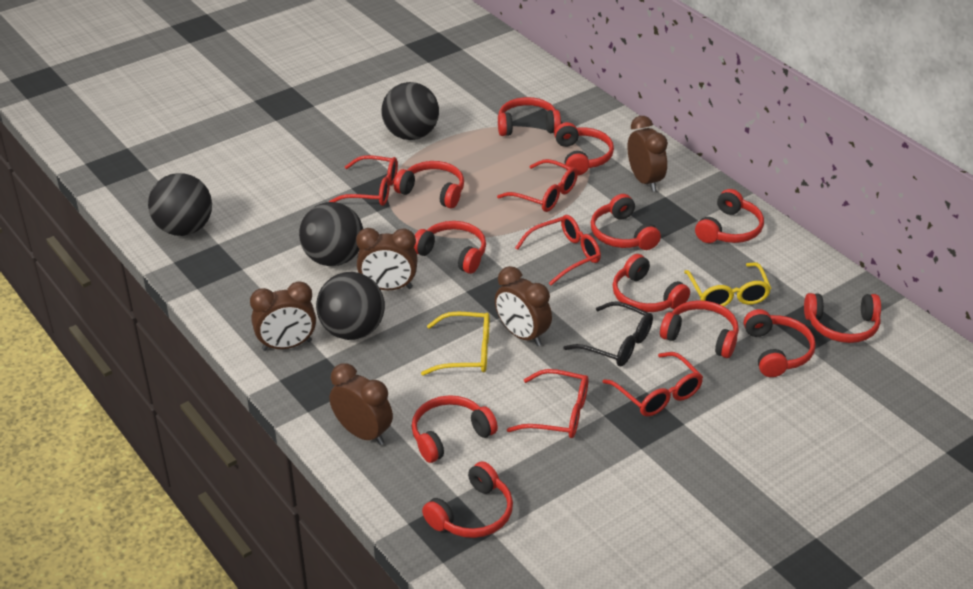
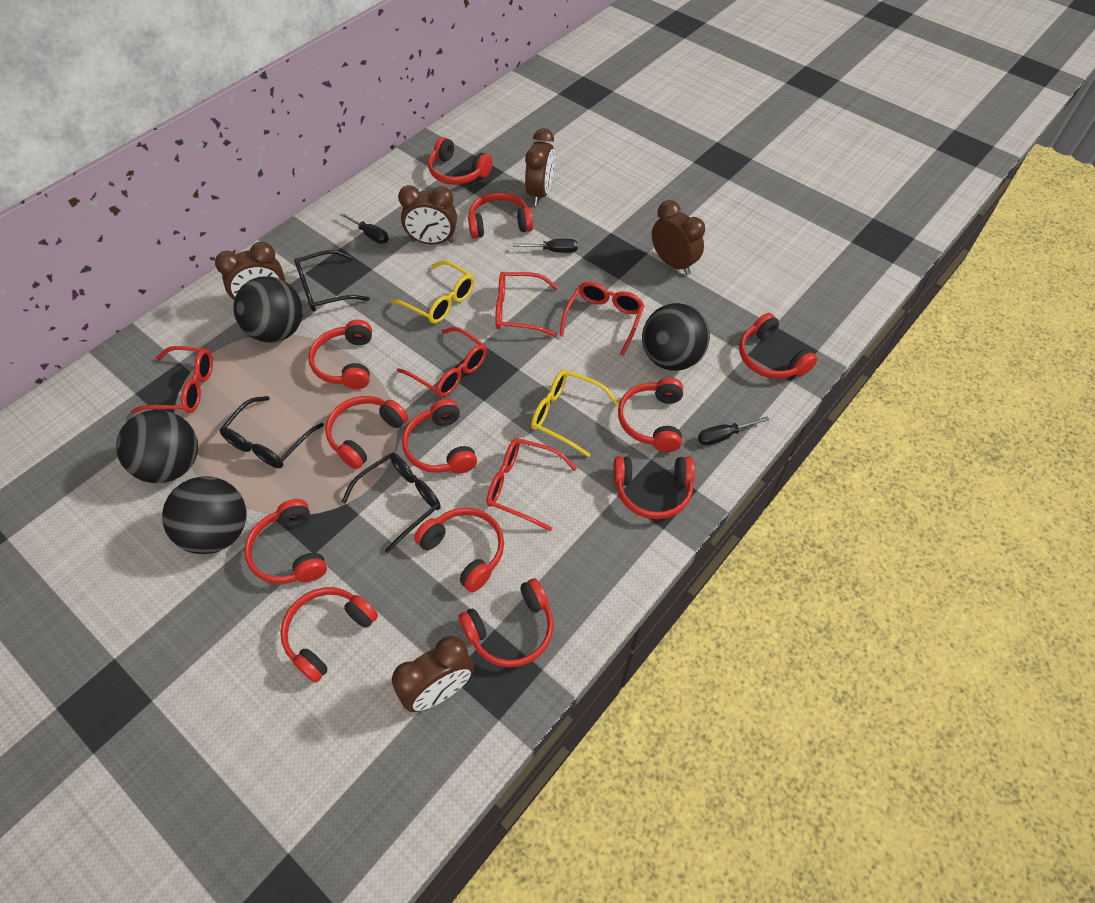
black glasses: 1 -> 3
black screwdriver: 0 -> 3

